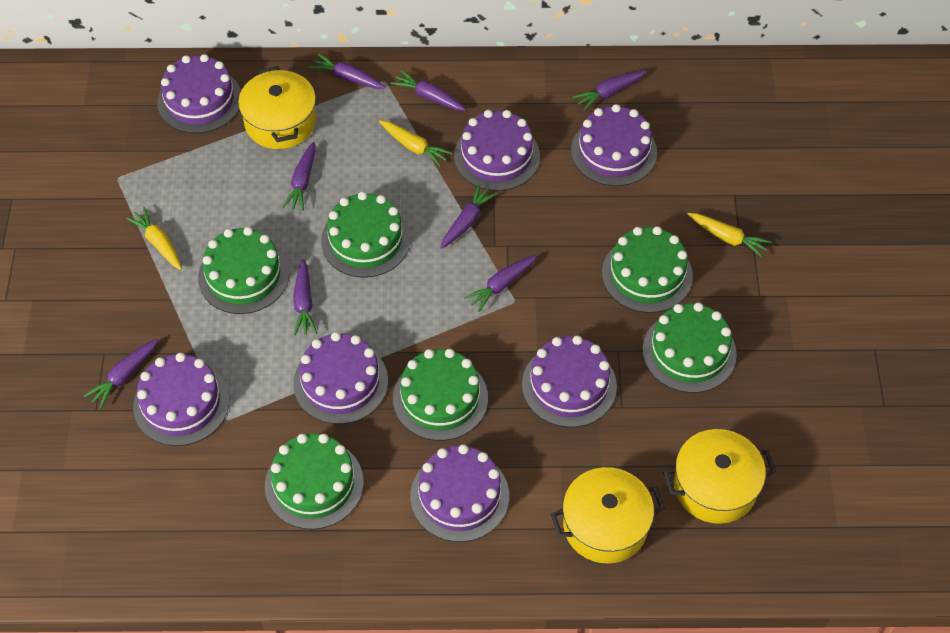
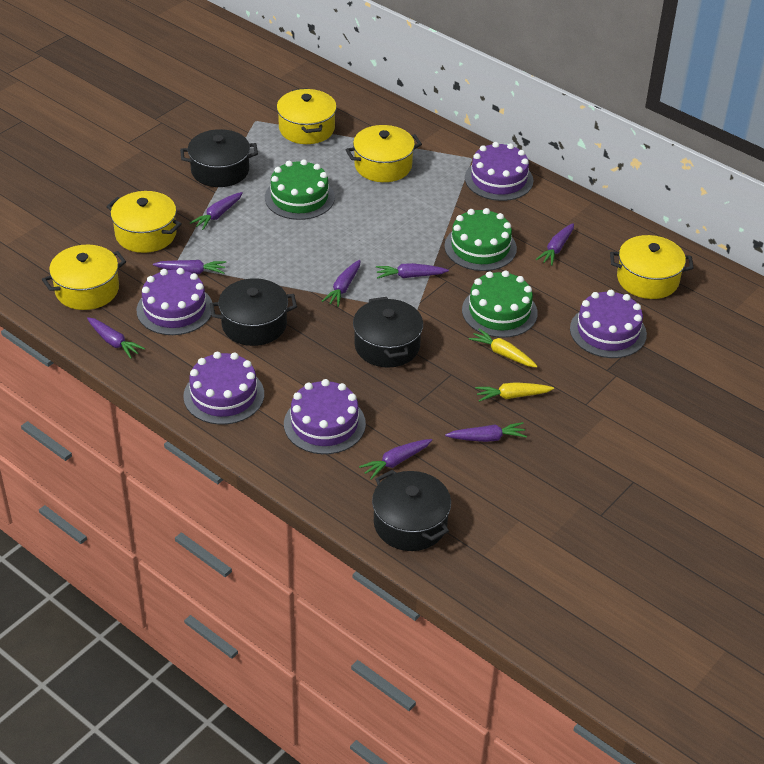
black pot: 0 -> 4
green cake: 6 -> 3
purple cake: 7 -> 5
yellow carrot: 3 -> 2
yellow pot: 3 -> 5

